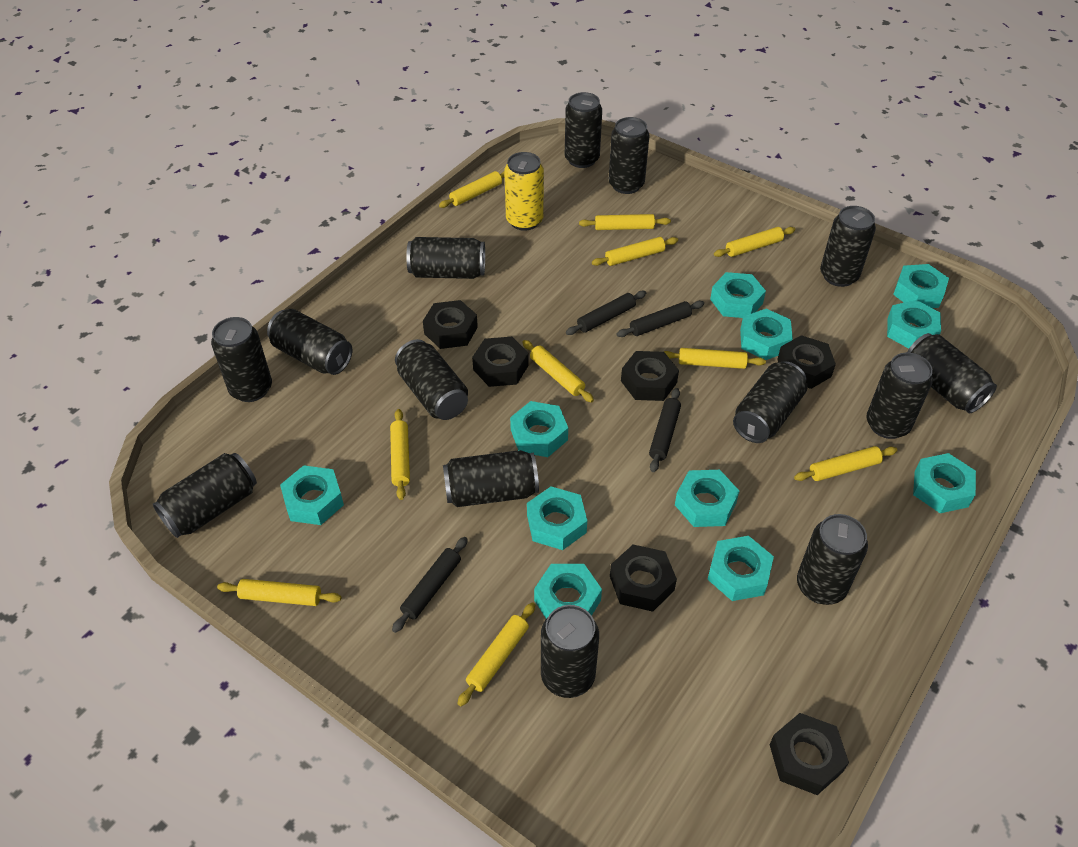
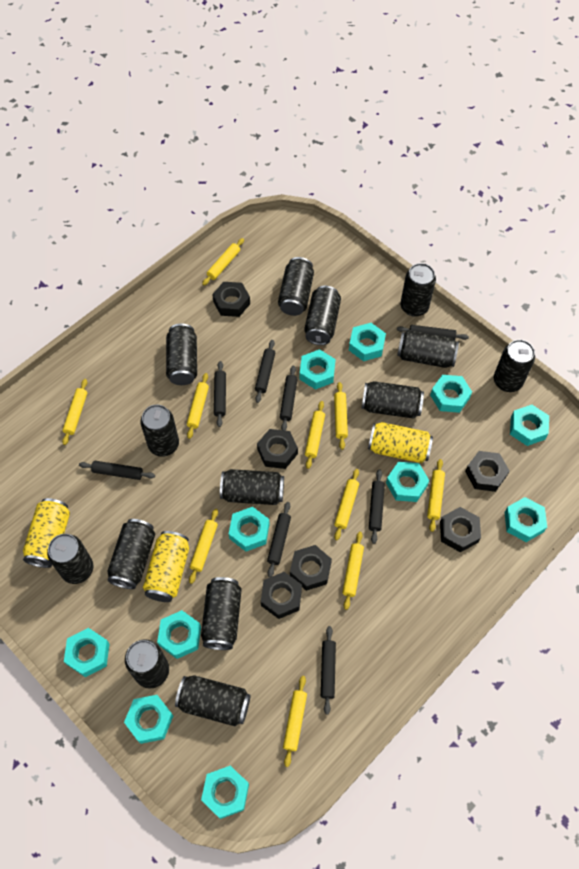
black rolling pin: 4 -> 8
yellow can: 1 -> 3

